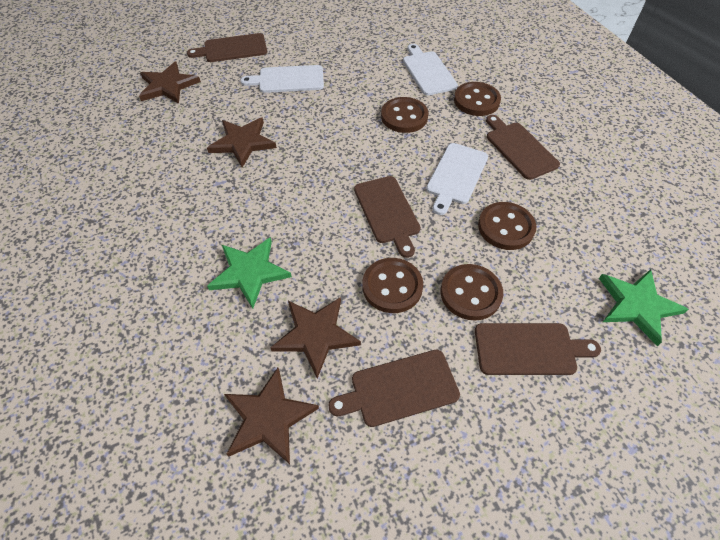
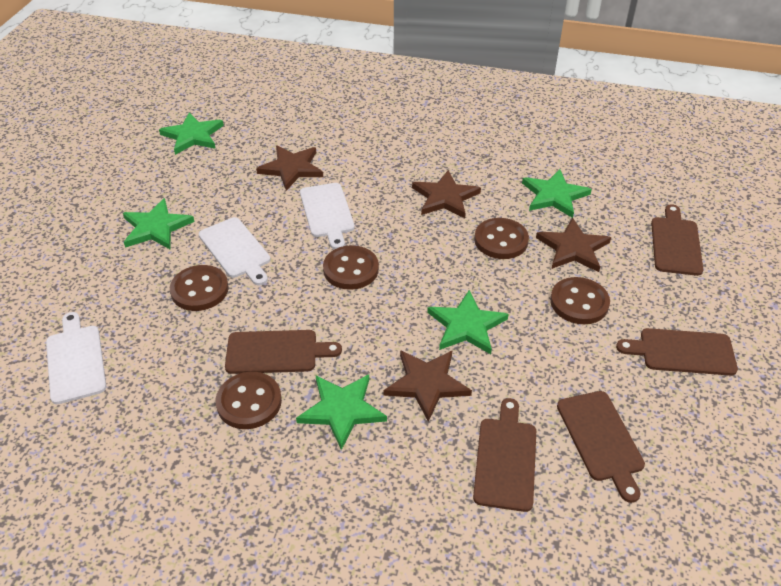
green star: 2 -> 5

